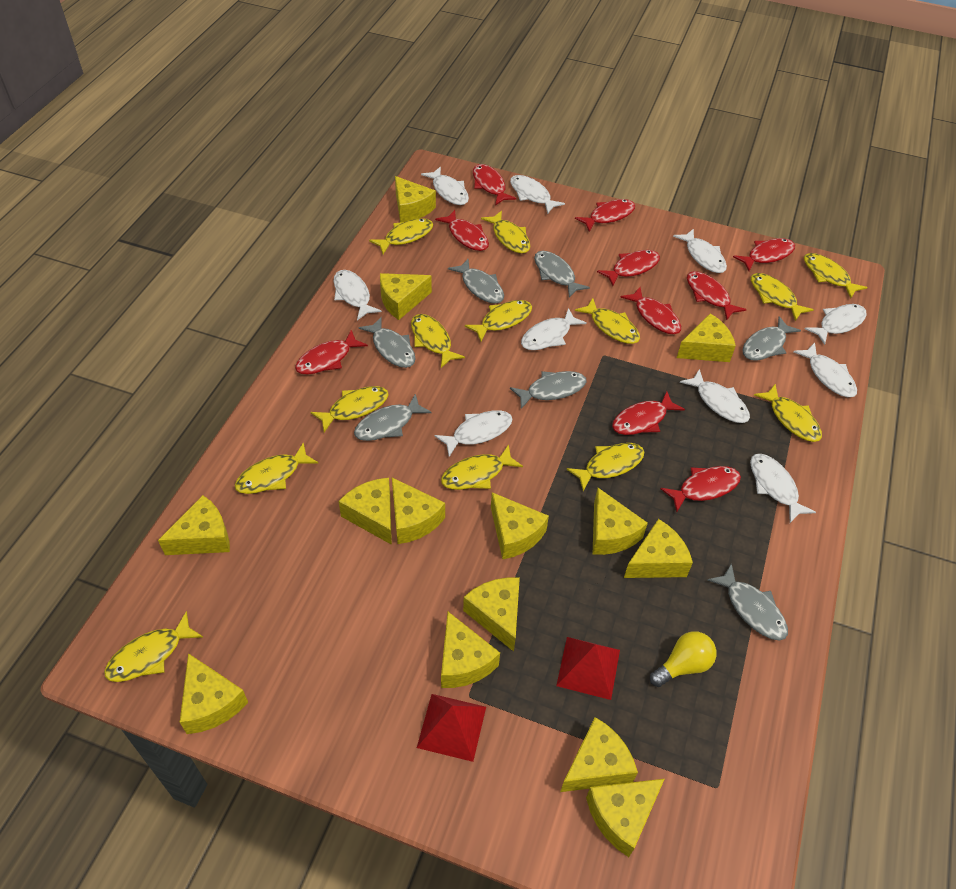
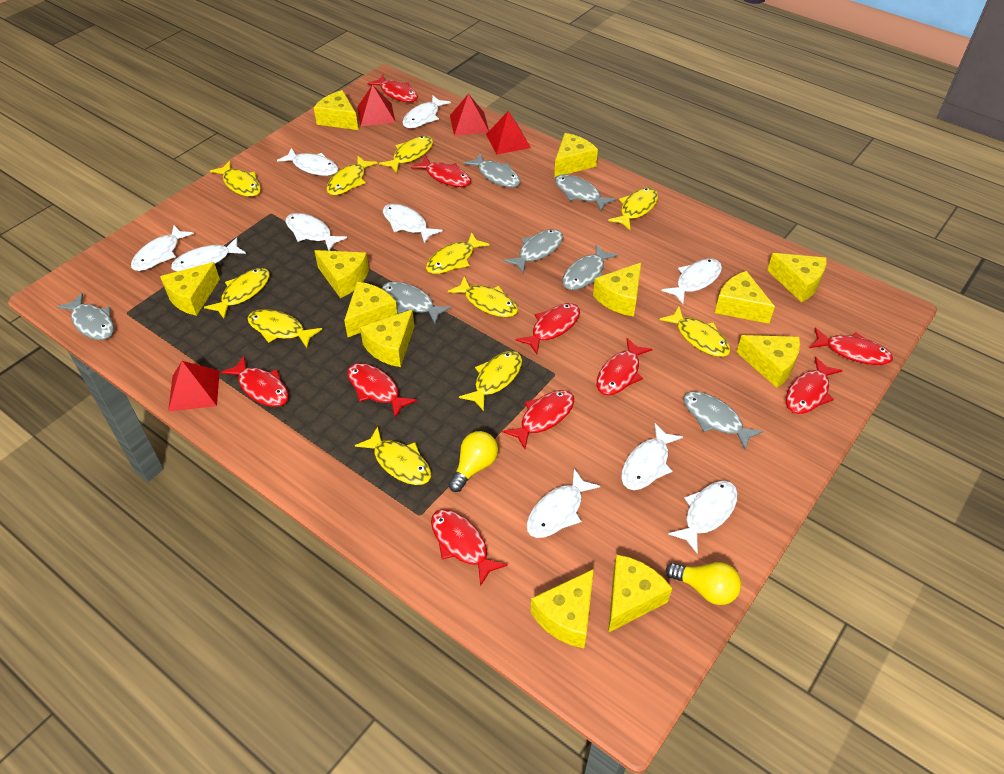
red pyramid: 2 -> 4
yellow cheese: 14 -> 12
yellow fish: 13 -> 11
yellow light bulb: 1 -> 2

